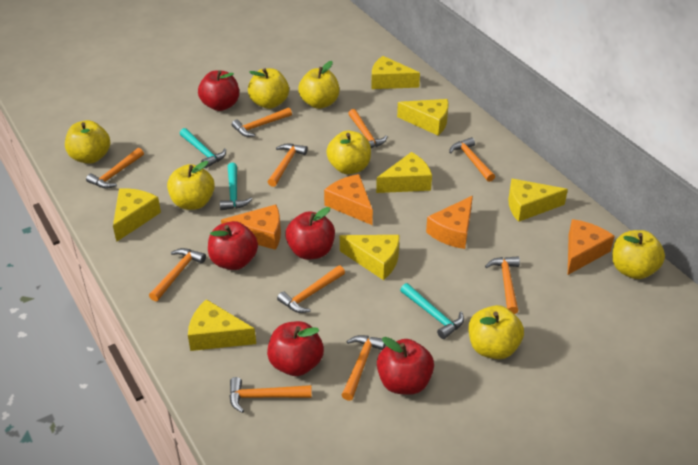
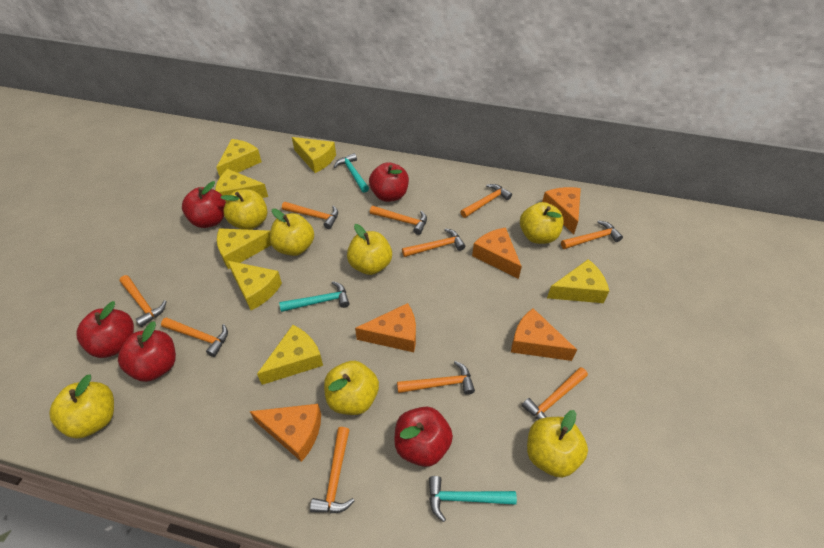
orange cheese: 4 -> 5

